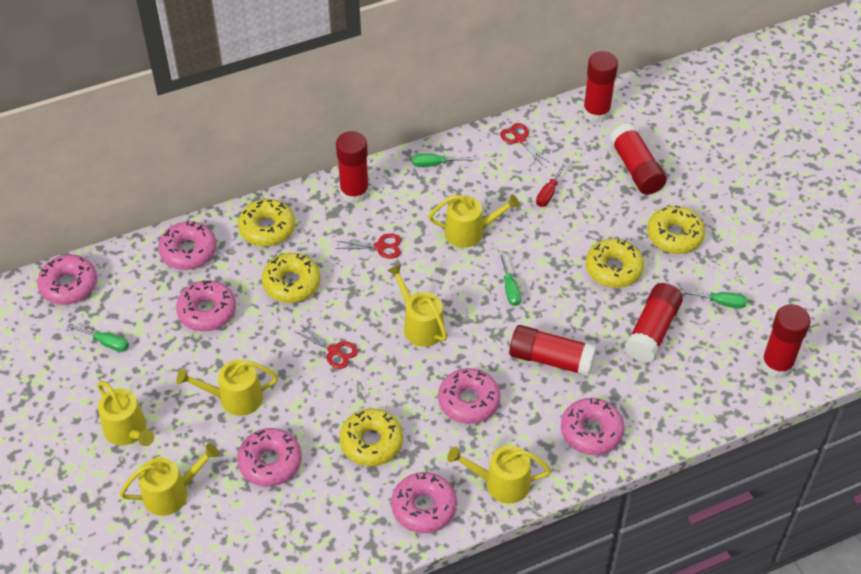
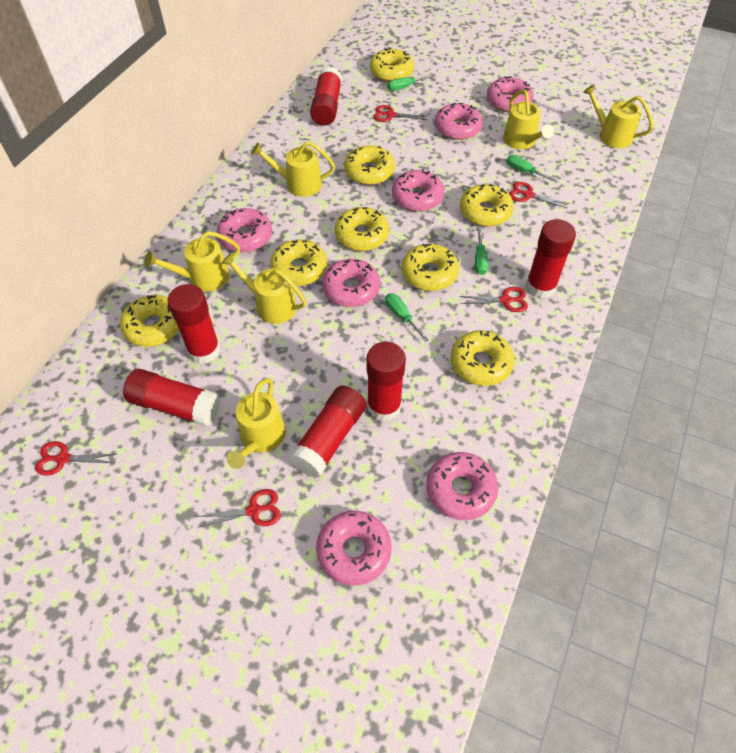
red scissors: 3 -> 5
red screwdriver: 1 -> 0
yellow donut: 5 -> 8

